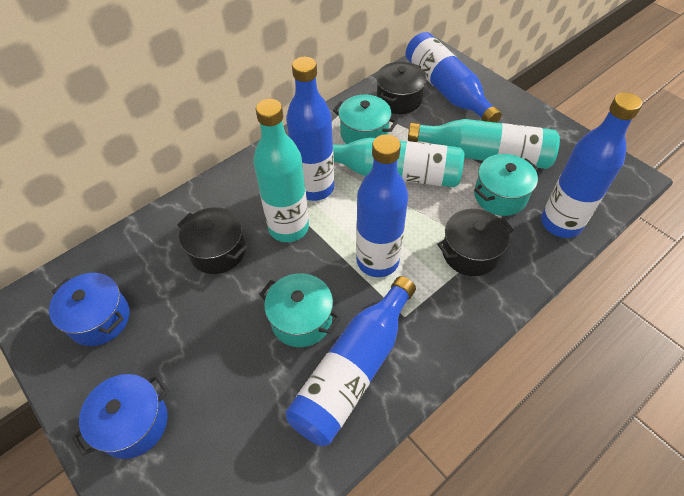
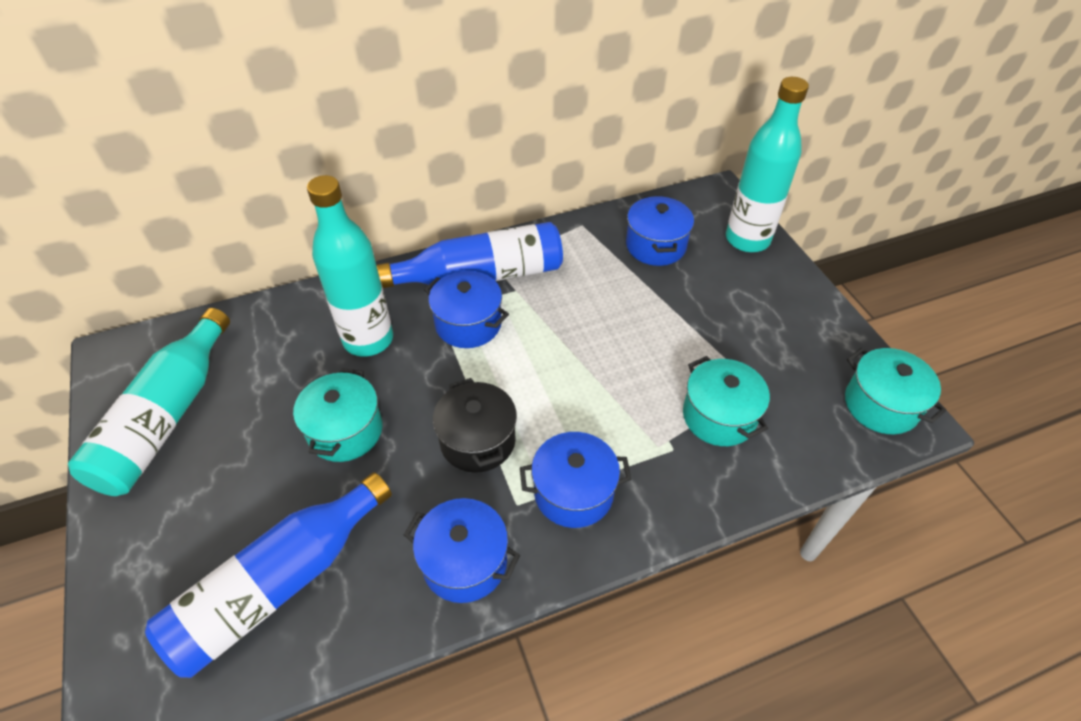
black pot: 3 -> 1
blue bottle: 5 -> 2
blue pot: 2 -> 4

